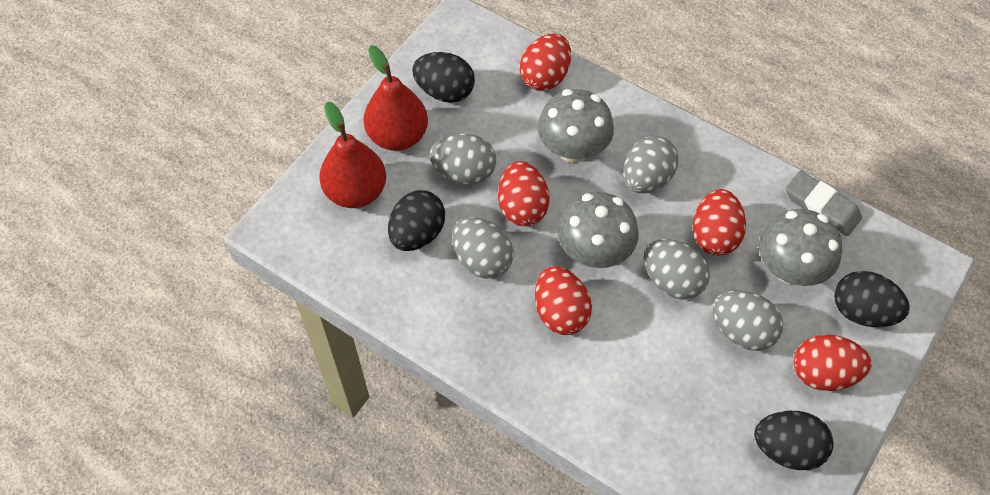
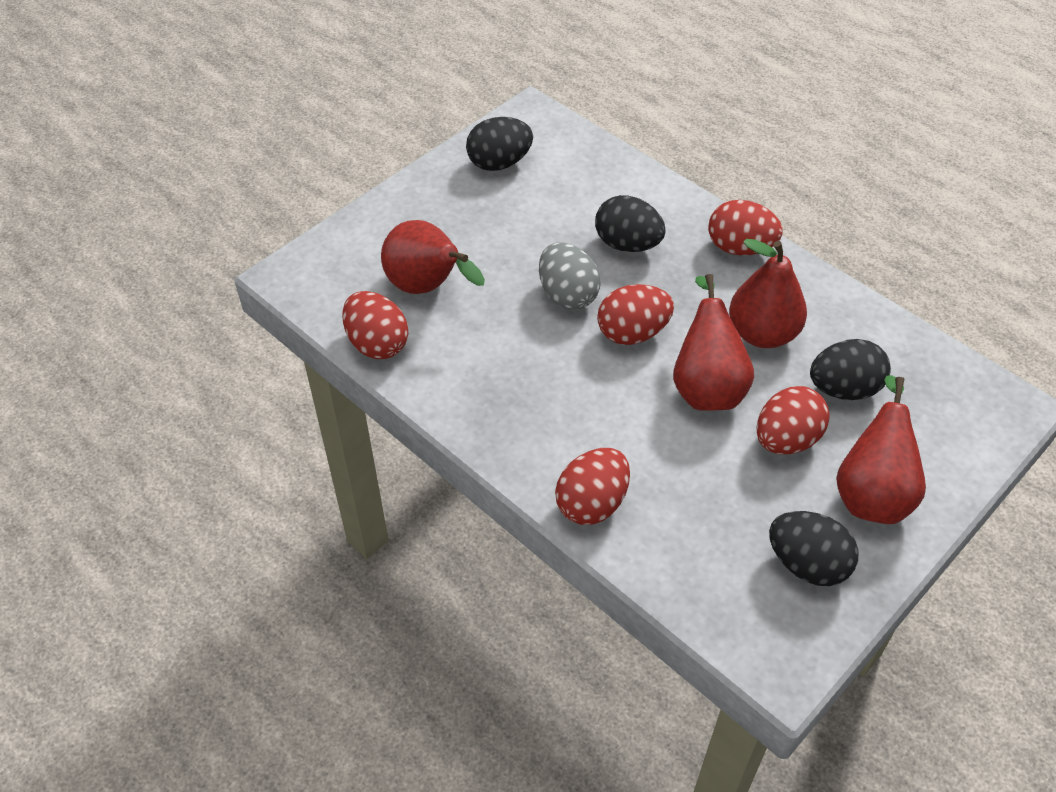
grey egg: 5 -> 1
grey eraser: 1 -> 0
grey mushroom: 3 -> 0
red pear: 2 -> 4

